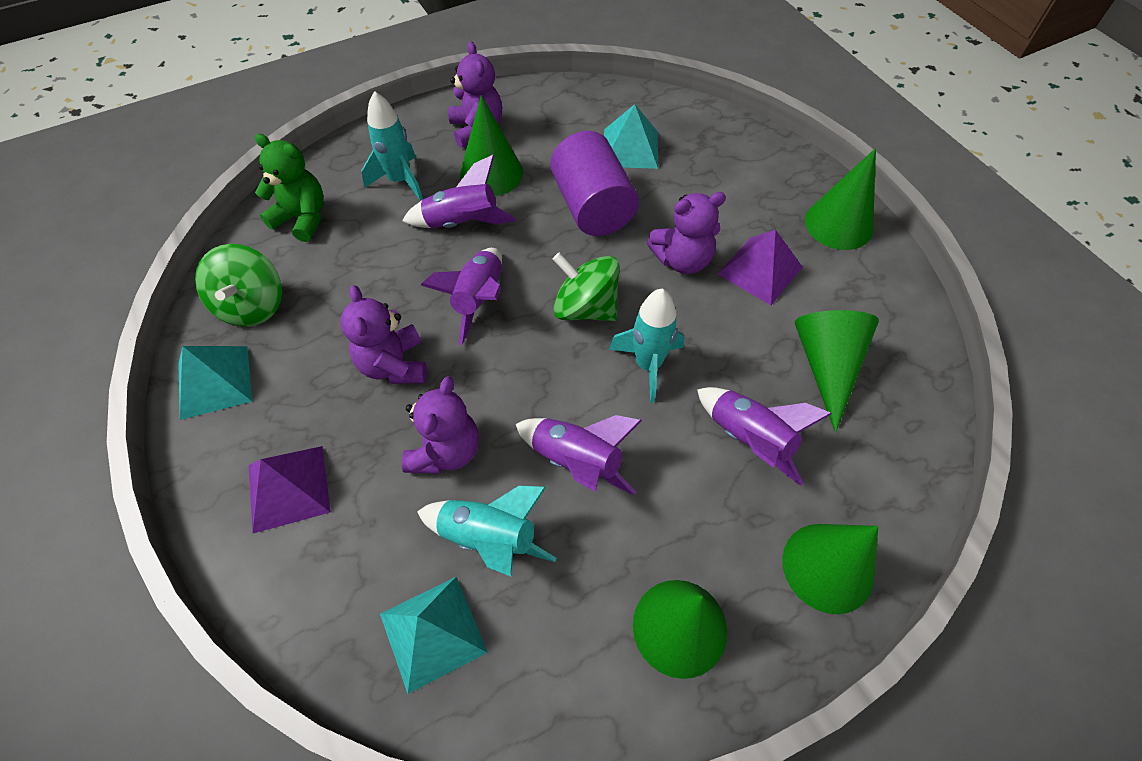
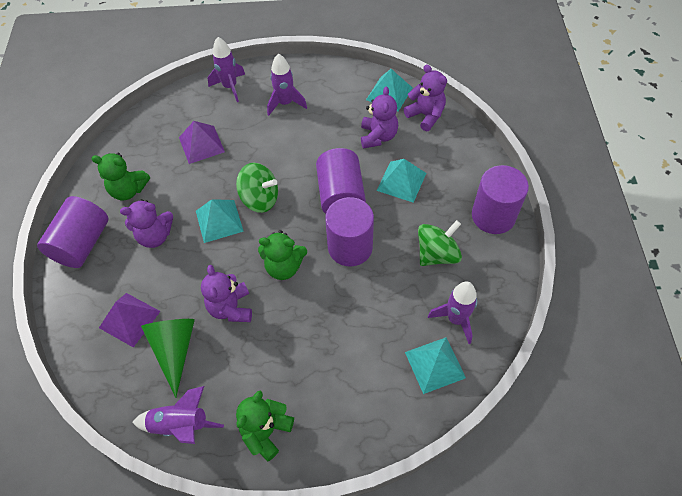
green cone: 5 -> 1
green teddy bear: 1 -> 3
purple cylinder: 1 -> 4
turquoise pyramid: 3 -> 4
turquoise rocket: 3 -> 0

